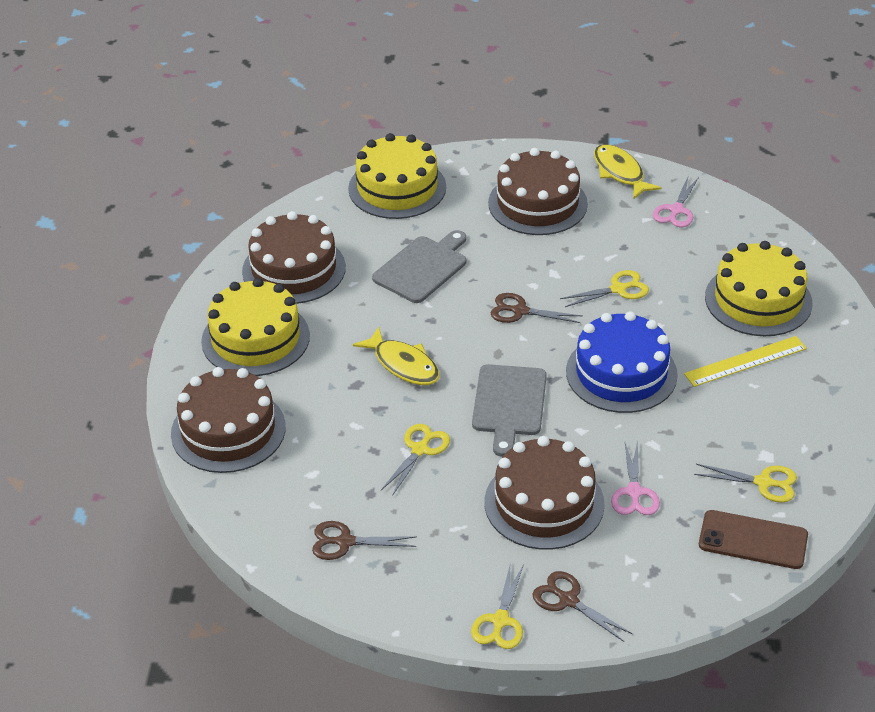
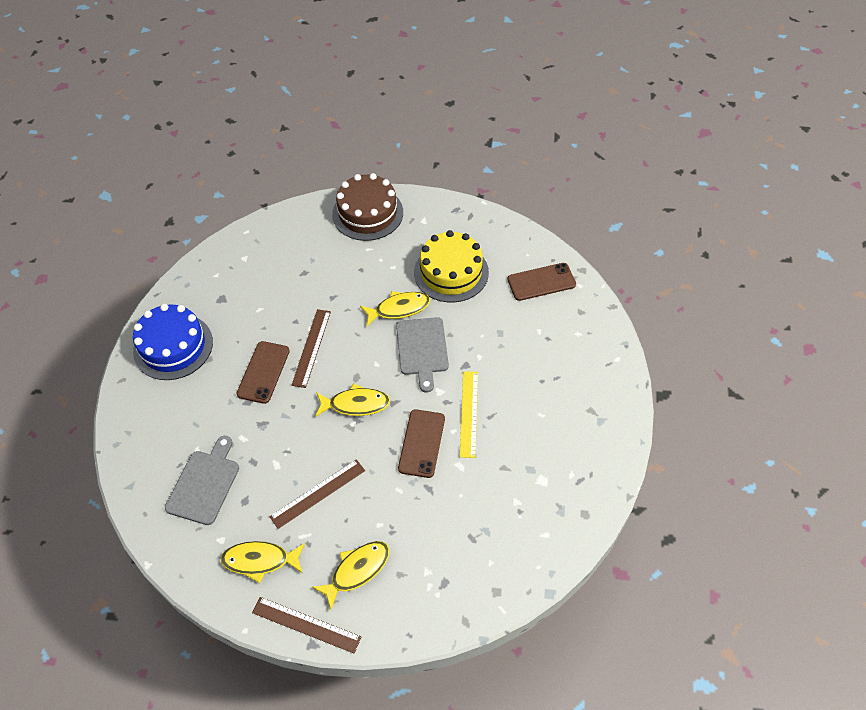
brown cake: 4 -> 1
brown phone: 1 -> 3
brown ruler: 0 -> 3
brown scissors: 3 -> 0
pink scissors: 2 -> 0
yellow cake: 3 -> 1
yellow fish: 2 -> 4
yellow scissors: 4 -> 0

